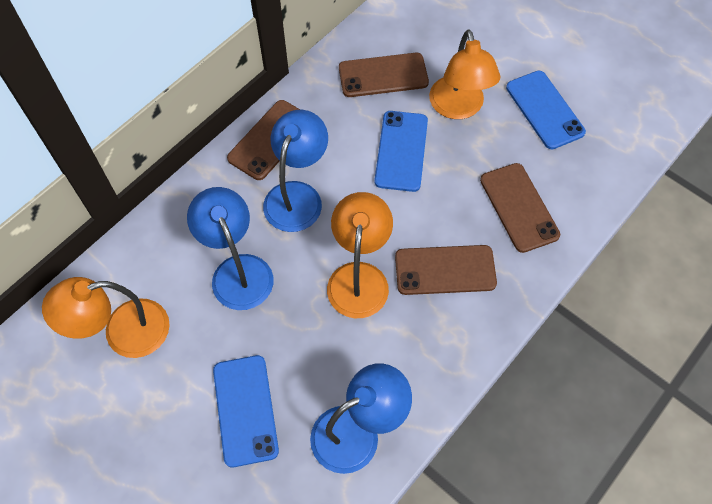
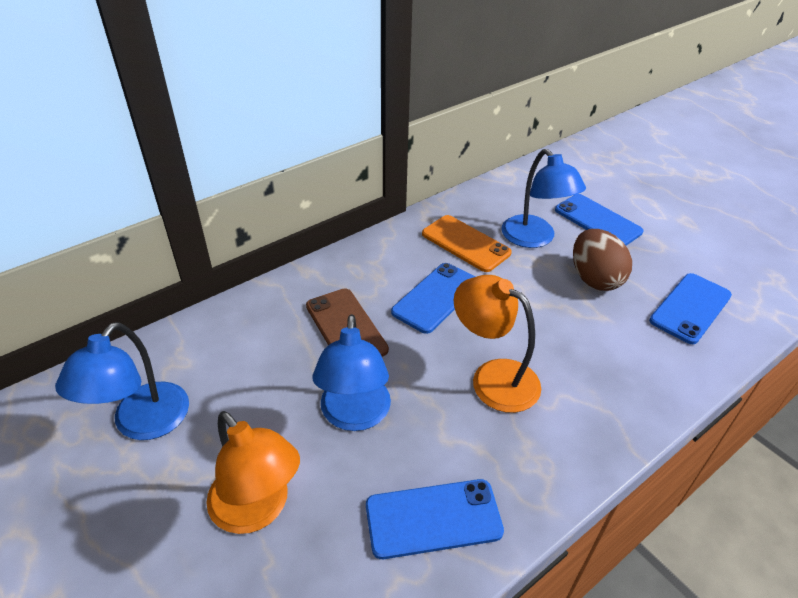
blue phone: 3 -> 4
brown egg: 0 -> 1
brown phone: 4 -> 1
orange lamp: 3 -> 2
orange phone: 0 -> 1

